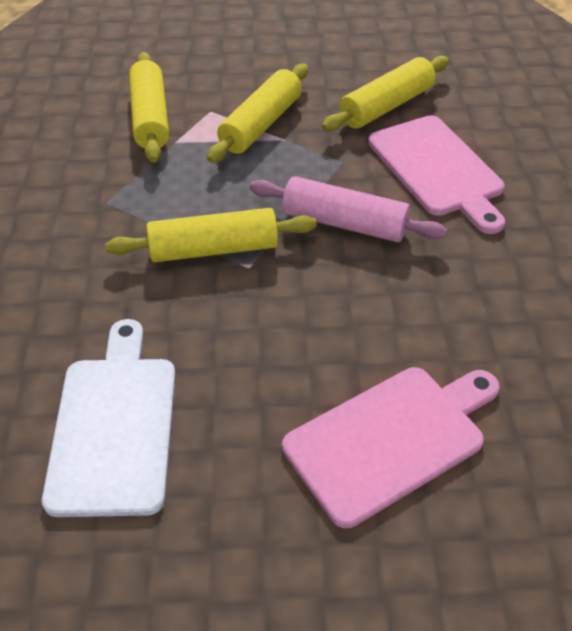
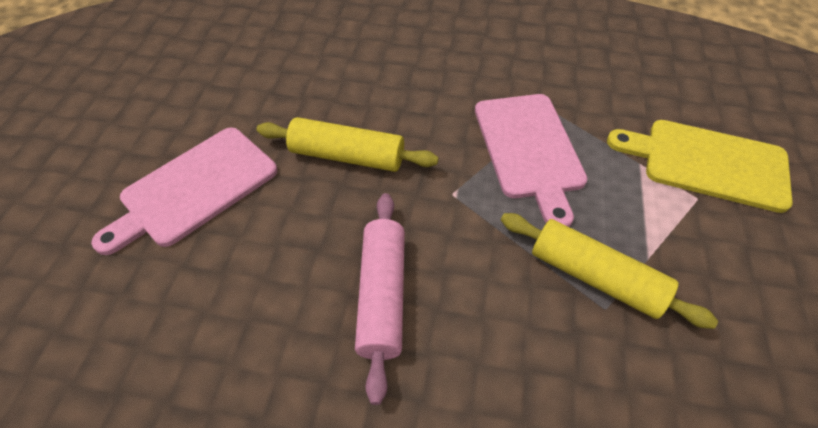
white cutting board: 1 -> 0
yellow cutting board: 0 -> 1
yellow rolling pin: 4 -> 2

